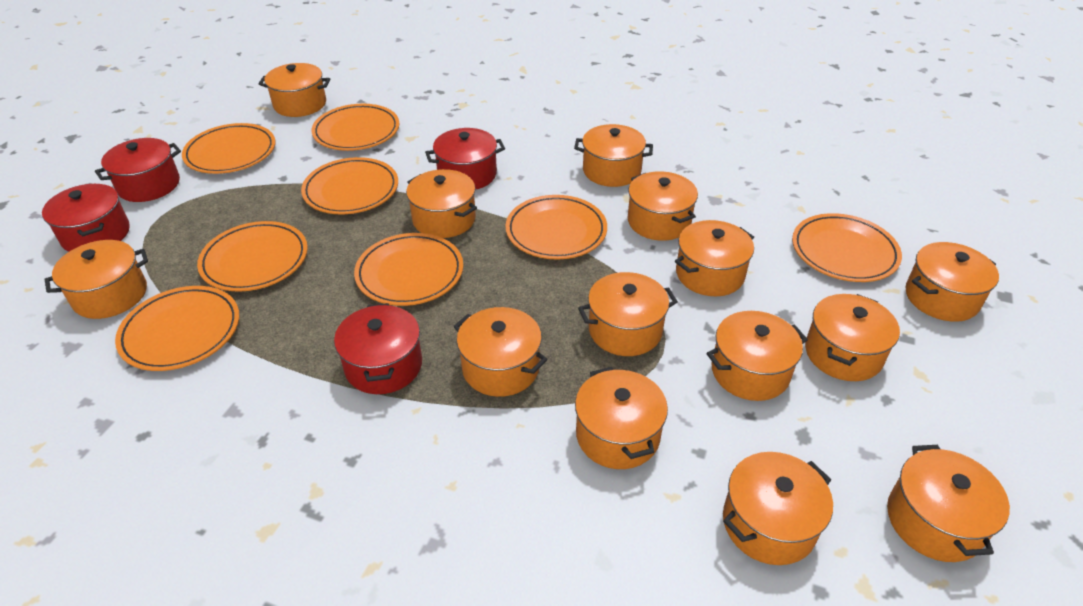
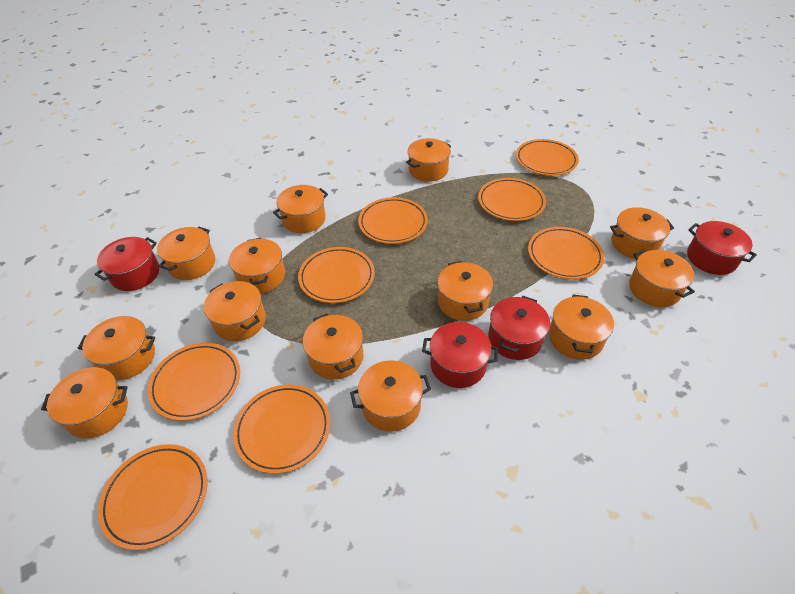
orange pot: 14 -> 13

